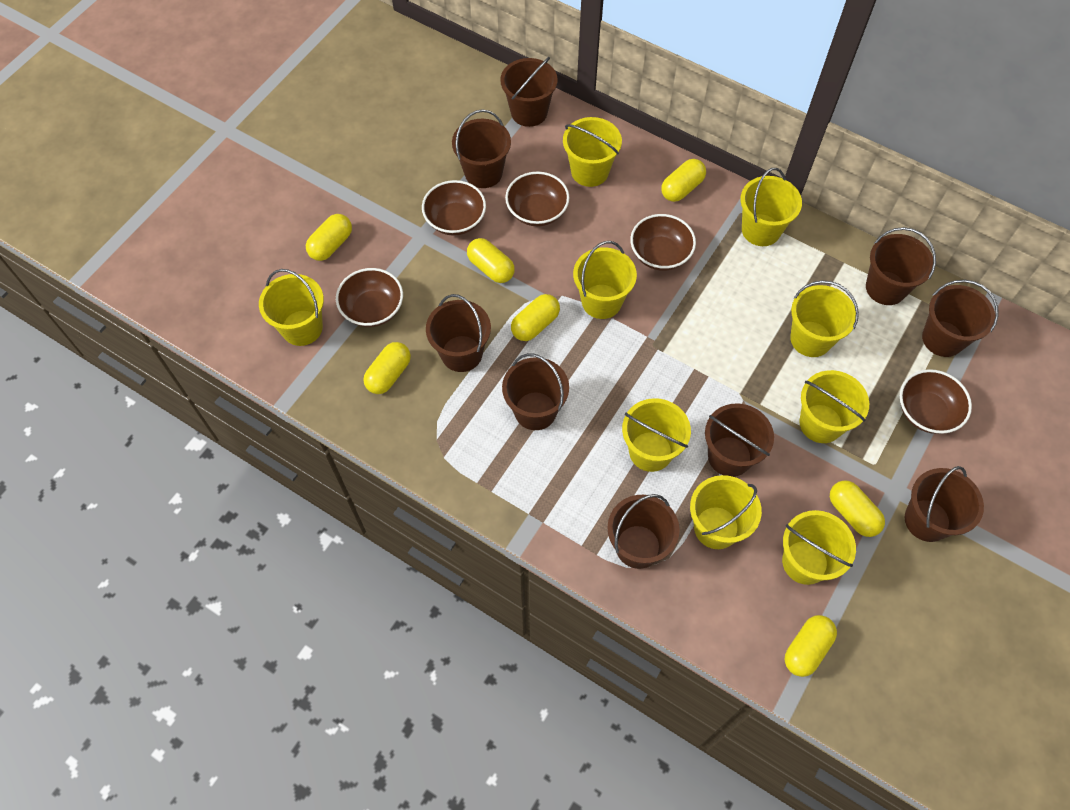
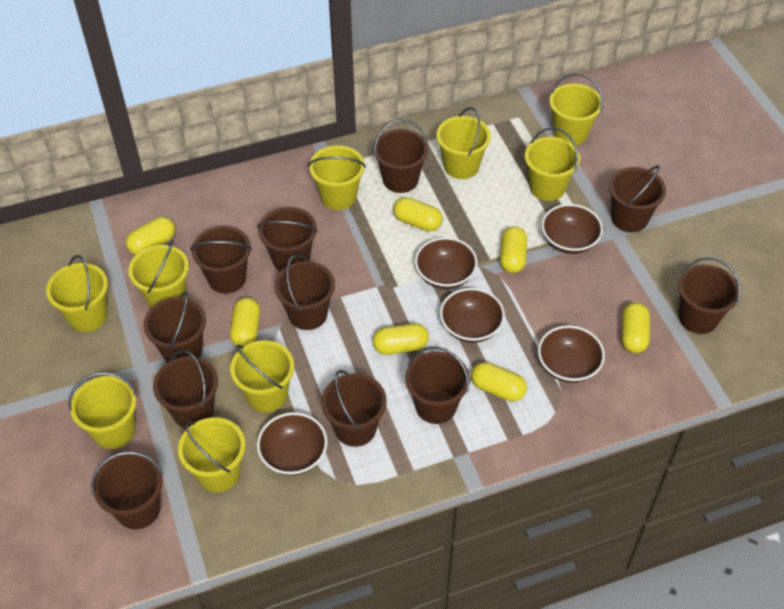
brown bucket: 9 -> 11

